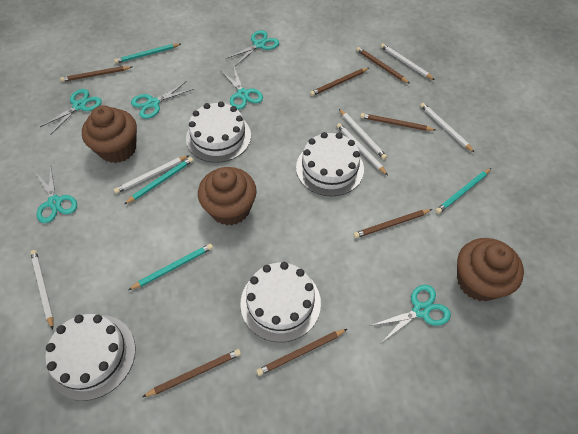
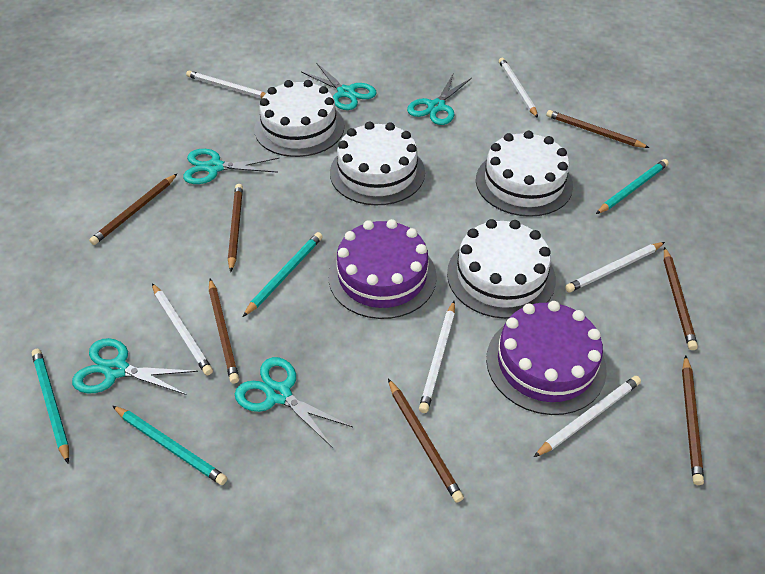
brown cupcake: 3 -> 0
purple cake: 0 -> 2
turquoise scissors: 6 -> 5

